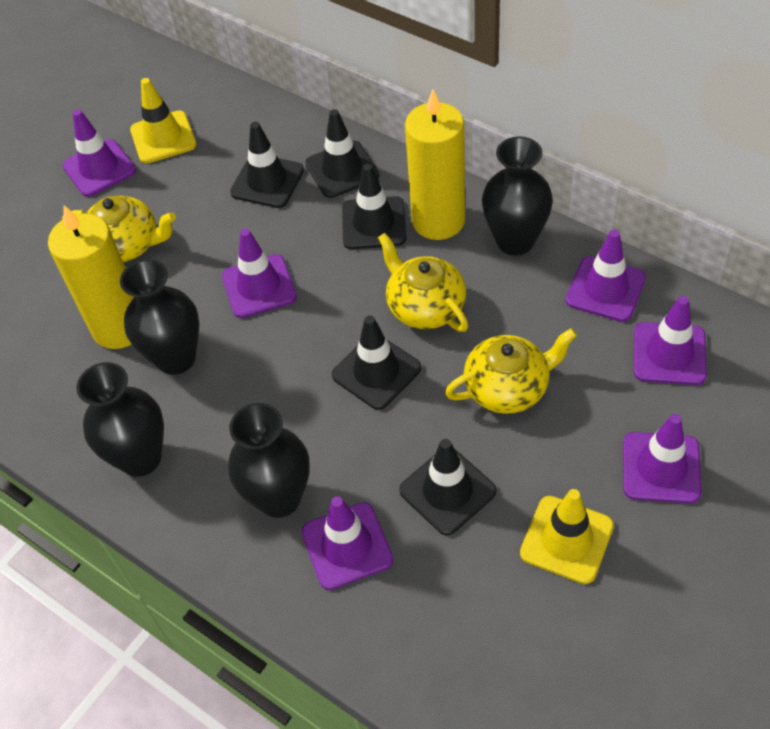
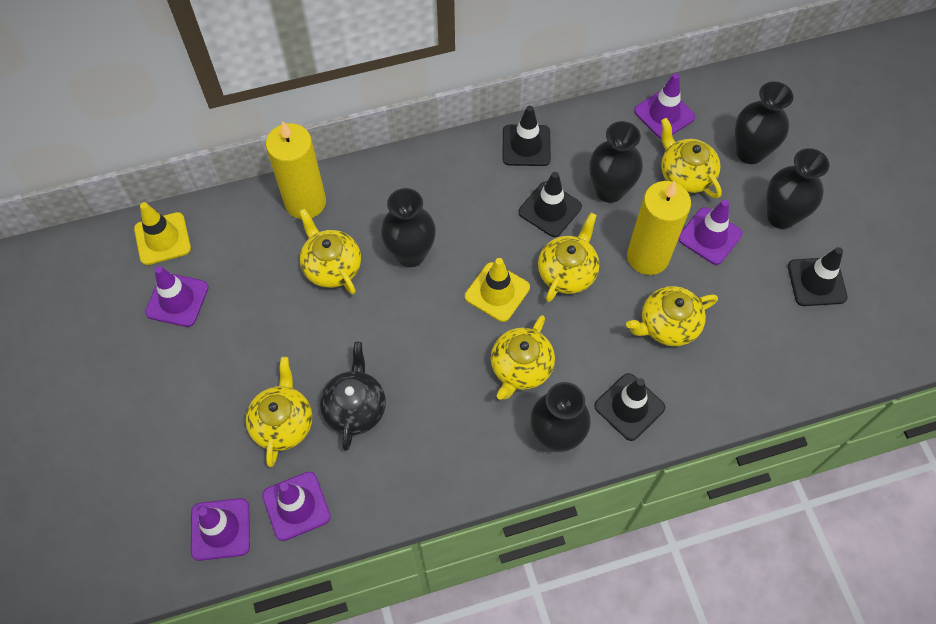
black teapot: 0 -> 1
black traffic cone: 5 -> 4
black vase: 4 -> 5
purple traffic cone: 6 -> 5
yellow teapot: 3 -> 6

